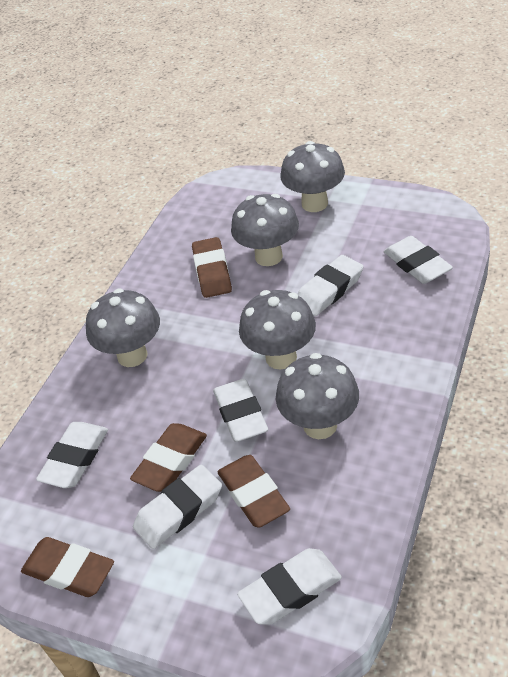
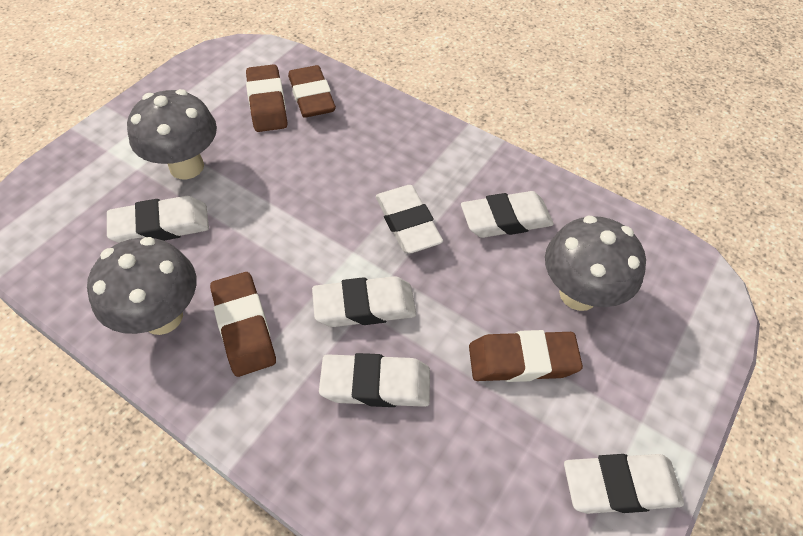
grey mushroom: 5 -> 3

